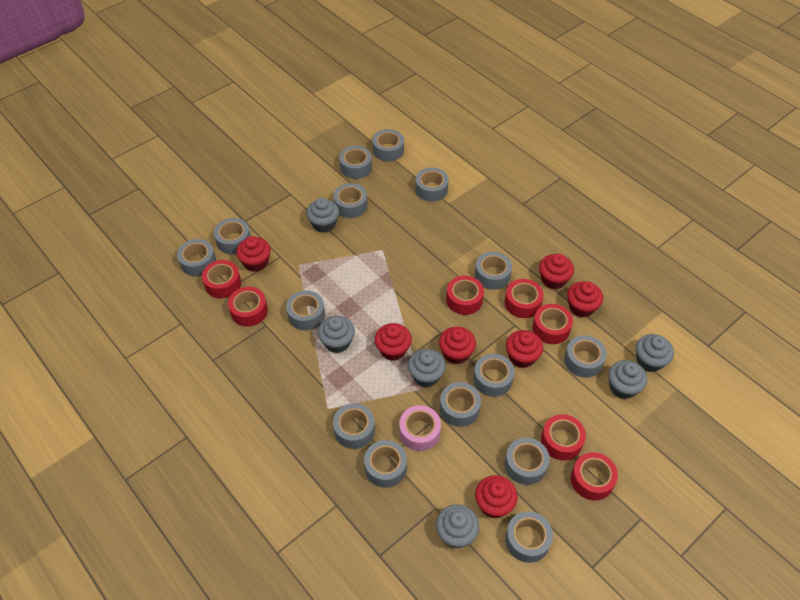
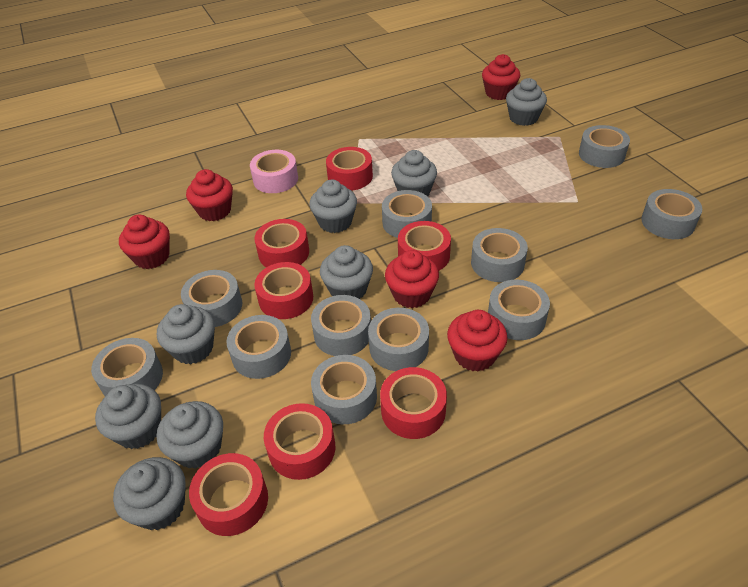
grey cupcake: 6 -> 8
grey tape: 15 -> 11
red cupcake: 7 -> 5

